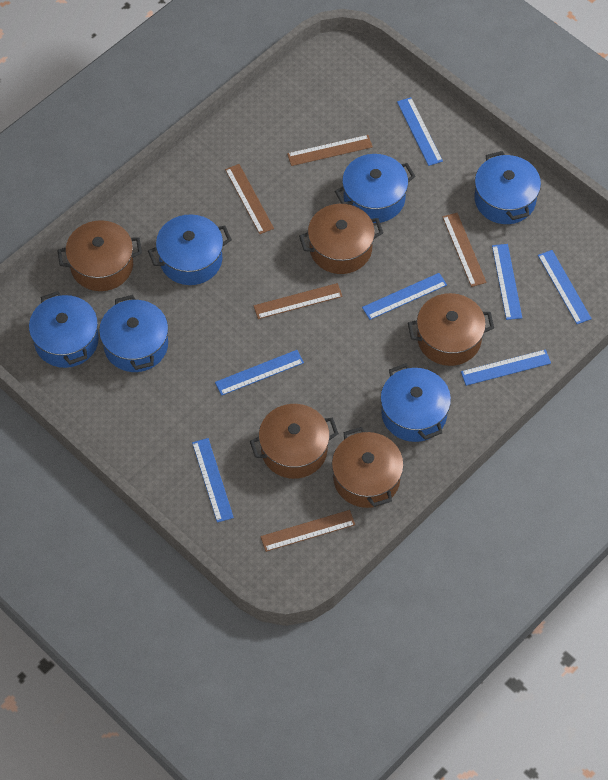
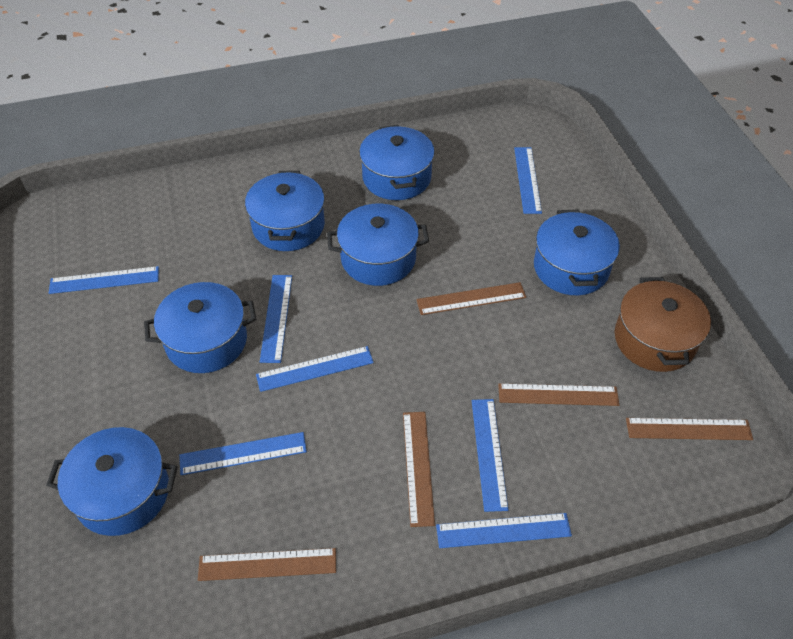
brown pot: 5 -> 1

